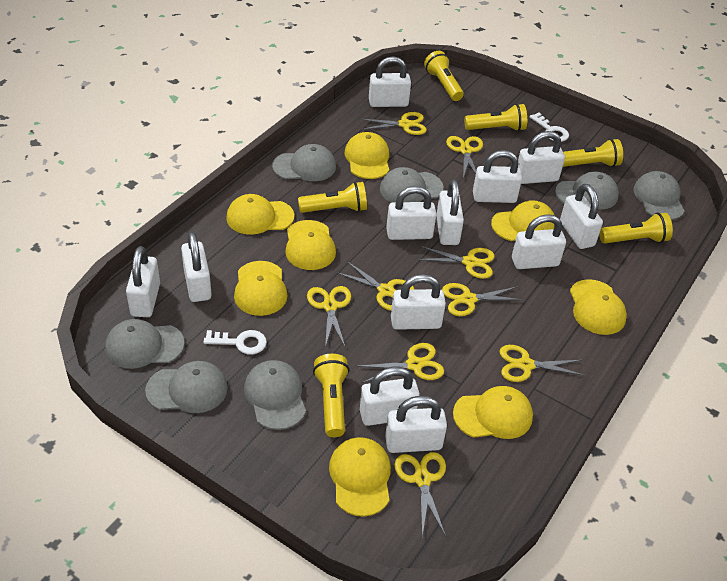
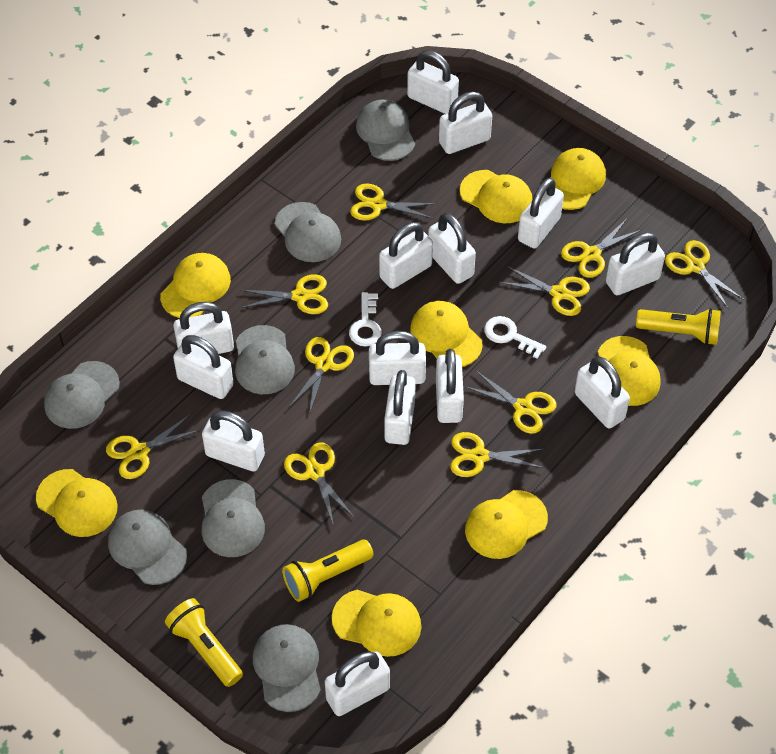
white padlock: 12 -> 14
yellow flashlight: 6 -> 3
yellow scissors: 9 -> 10

